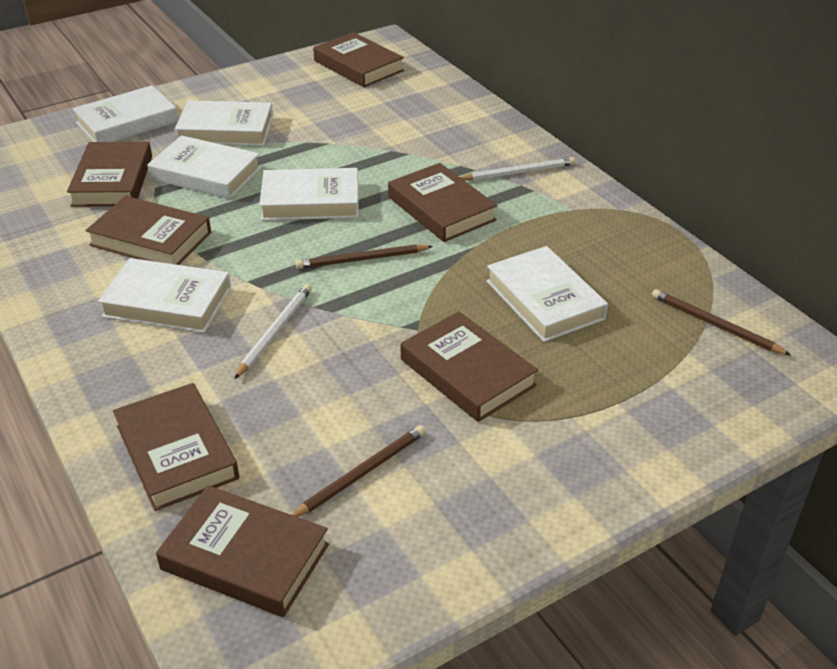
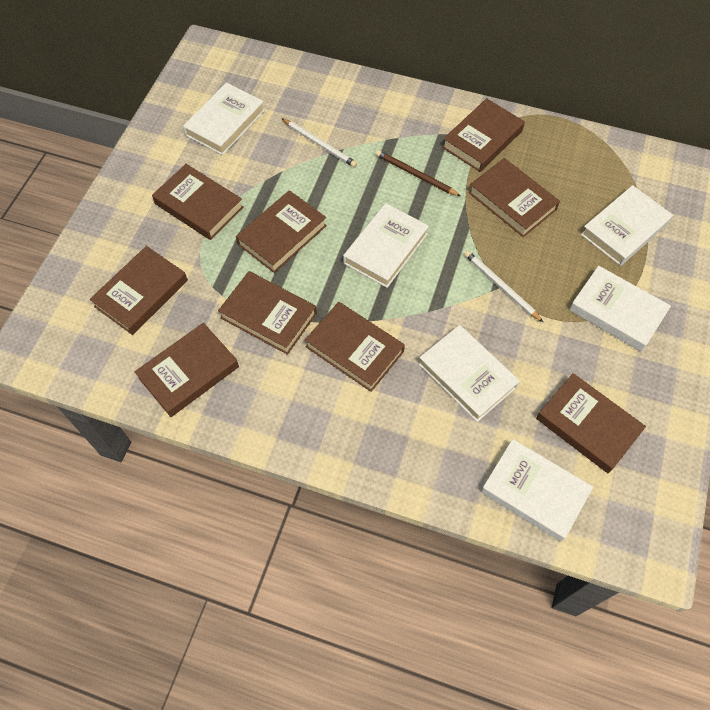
brown book: 7 -> 9
brown pencil: 3 -> 1

